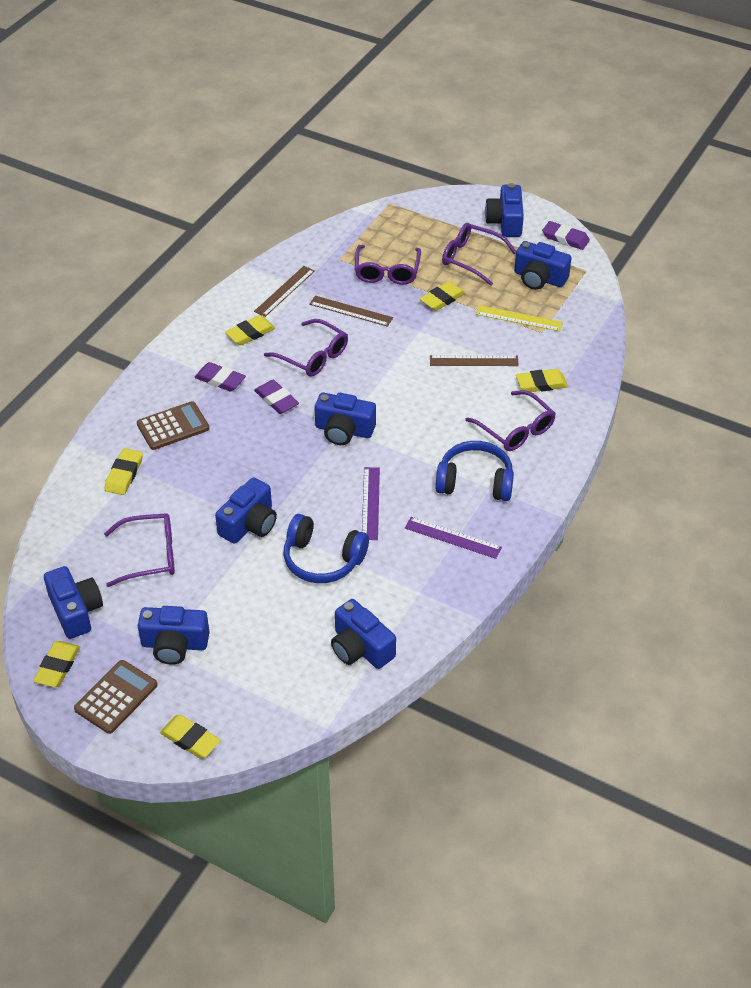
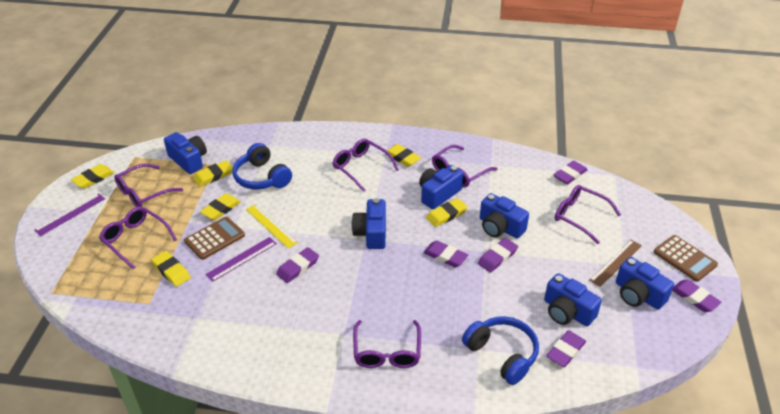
blue camera: 7 -> 6
brown ruler: 3 -> 1
purple eraser: 3 -> 6
purple glasses: 5 -> 6

